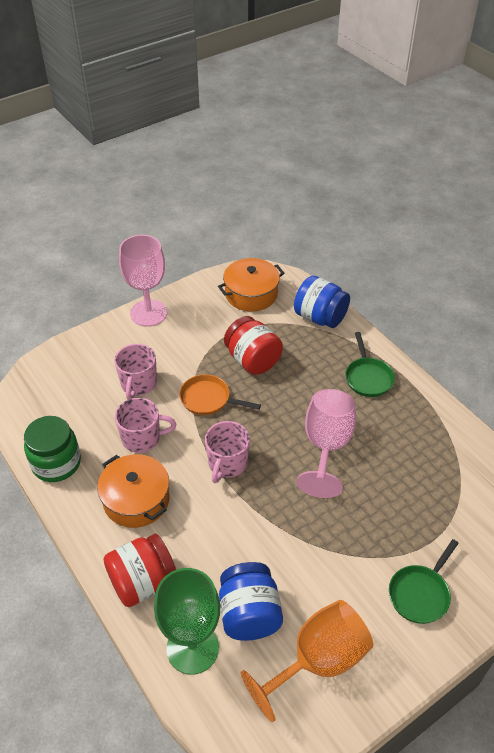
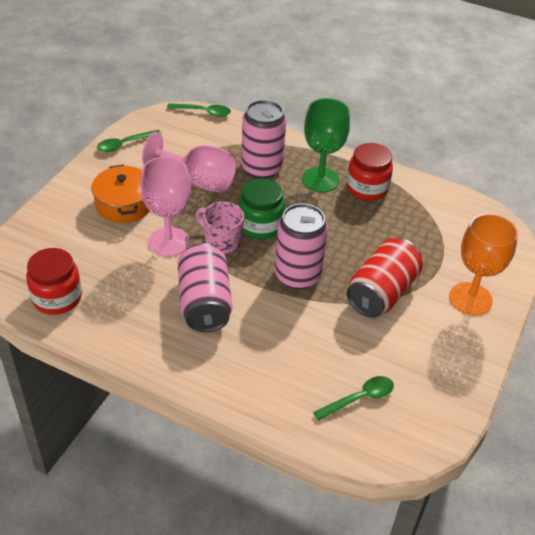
blue jar: 2 -> 0
green pan: 2 -> 0
green spoon: 0 -> 3
orange pan: 1 -> 0
orange pot: 2 -> 1
pink can: 0 -> 3
pink mug: 3 -> 1
red can: 0 -> 1

